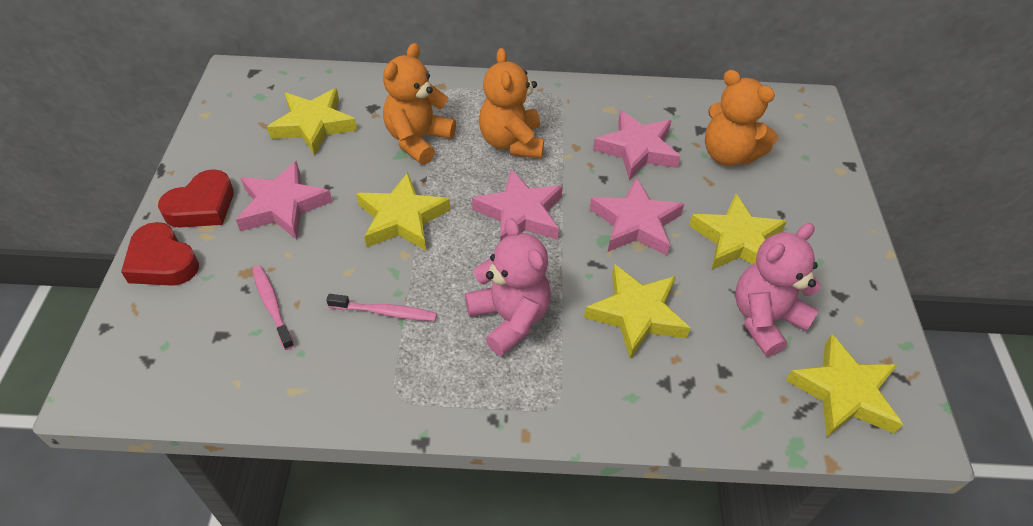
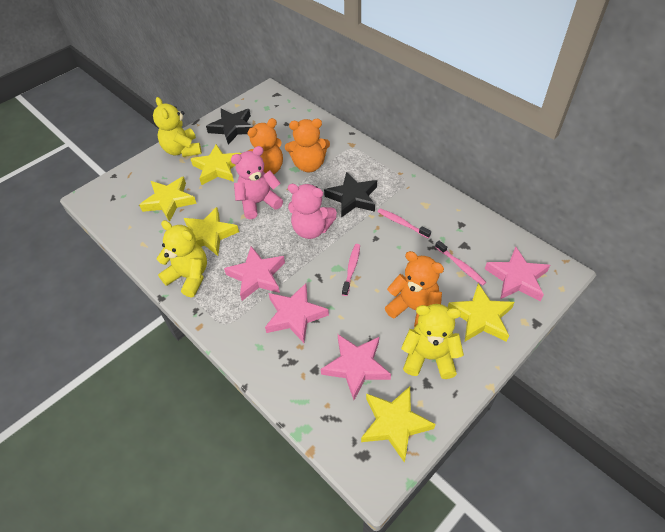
black star: 0 -> 2
pink toothbrush: 2 -> 3
red heart: 2 -> 0
yellow teddy bear: 0 -> 3

